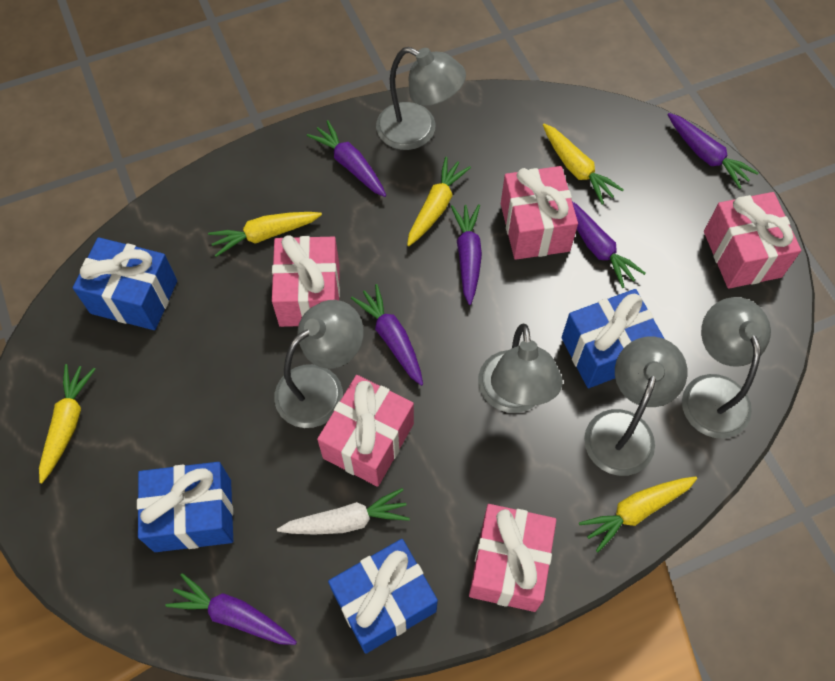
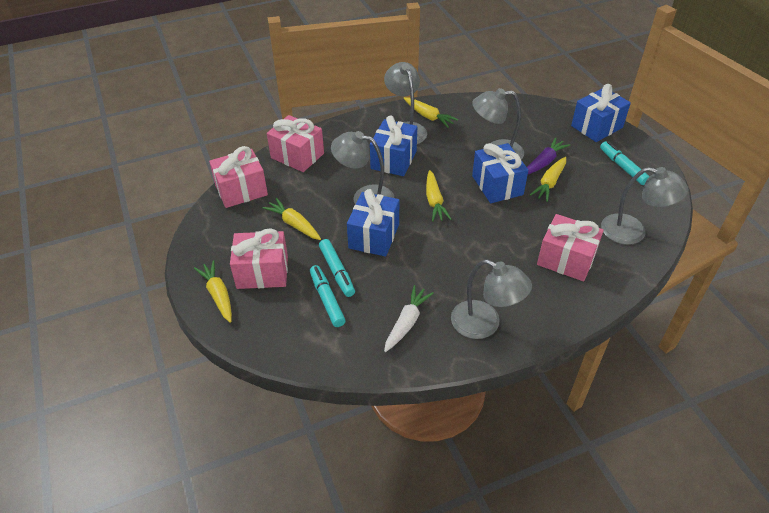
pink gift: 5 -> 4
purple carrot: 6 -> 1
turquoise marker: 0 -> 3

